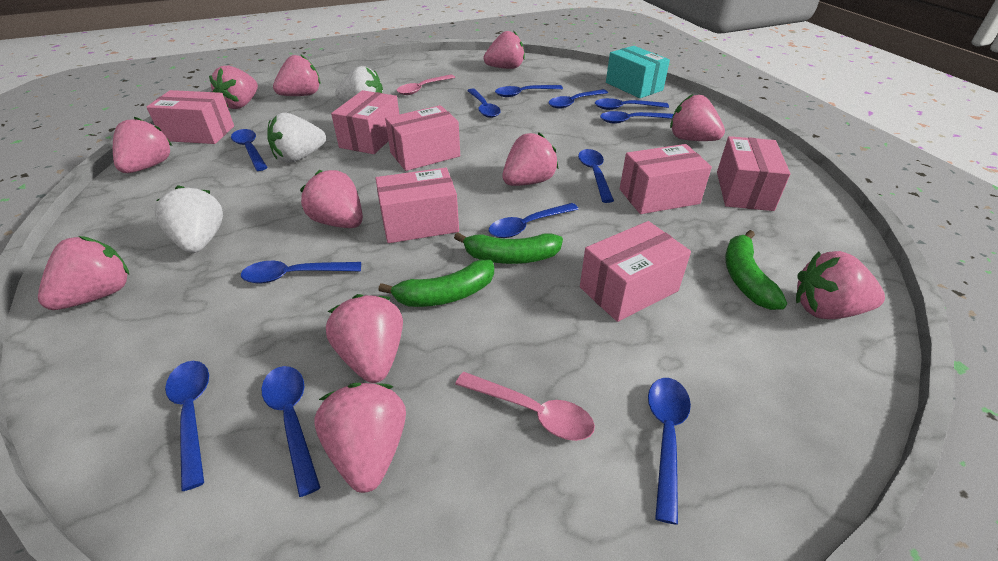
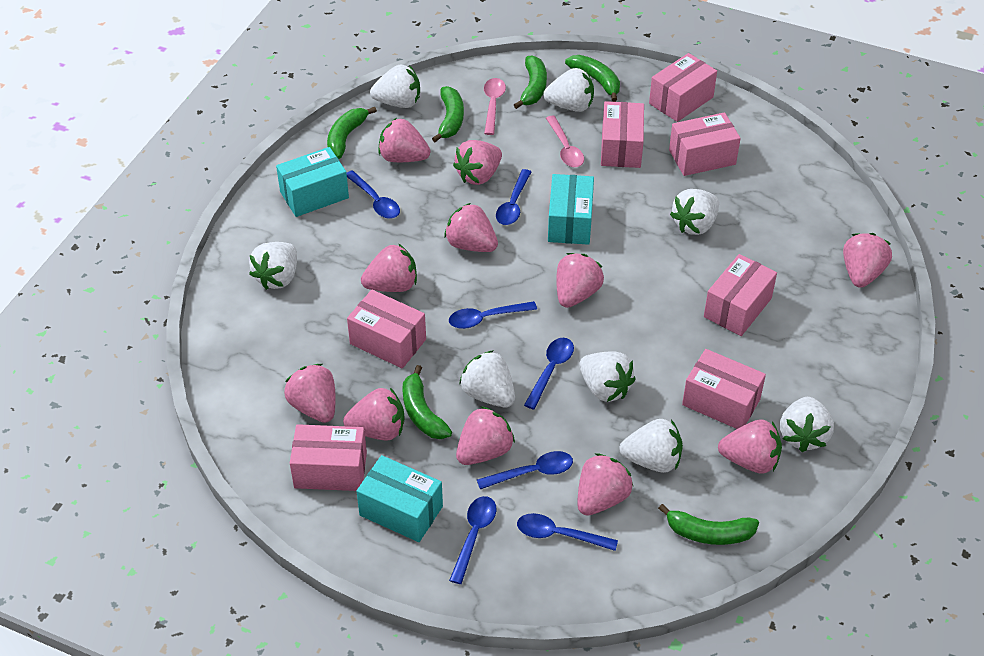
blue spoon: 12 -> 7
green banana: 3 -> 6
turquoise box: 1 -> 3
white strawberry: 3 -> 8

